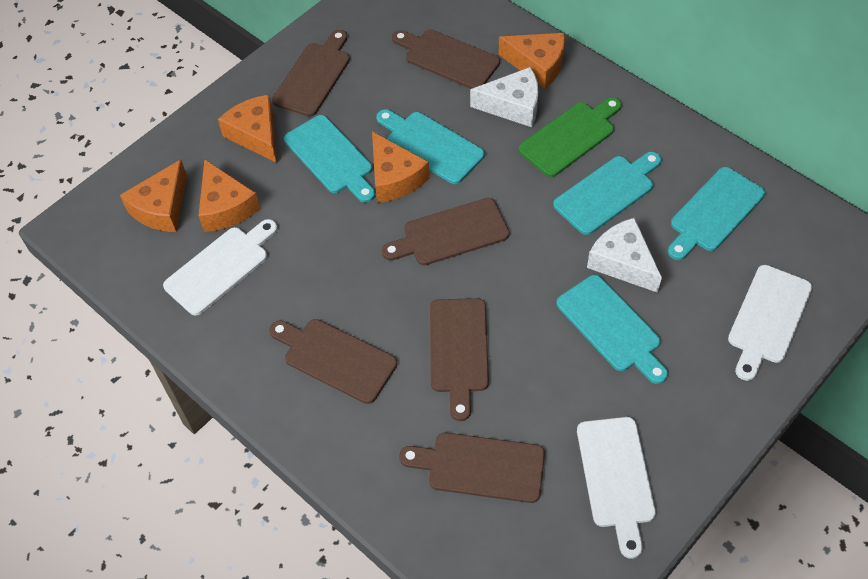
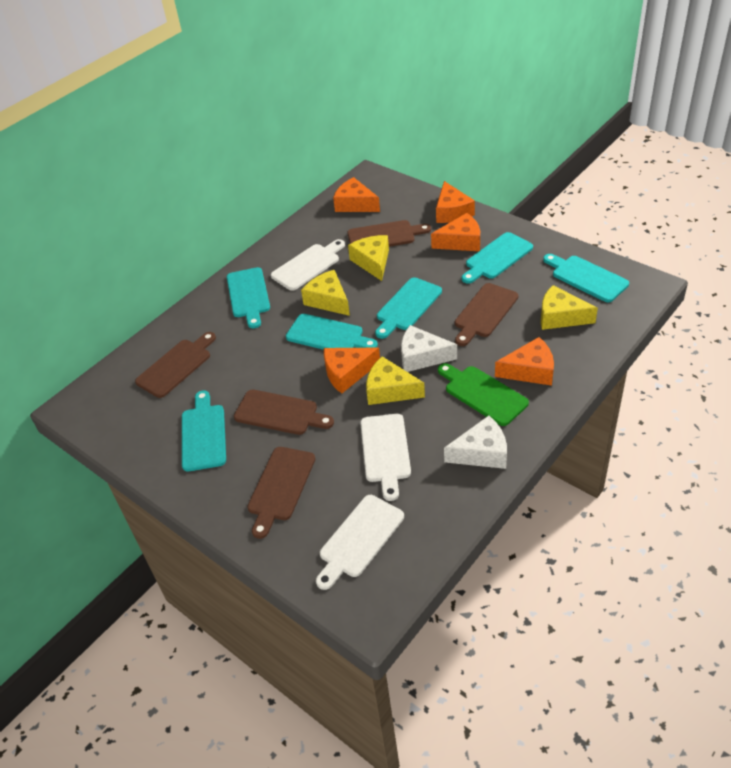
brown cutting board: 6 -> 5
turquoise cutting board: 5 -> 6
yellow cheese: 0 -> 4

